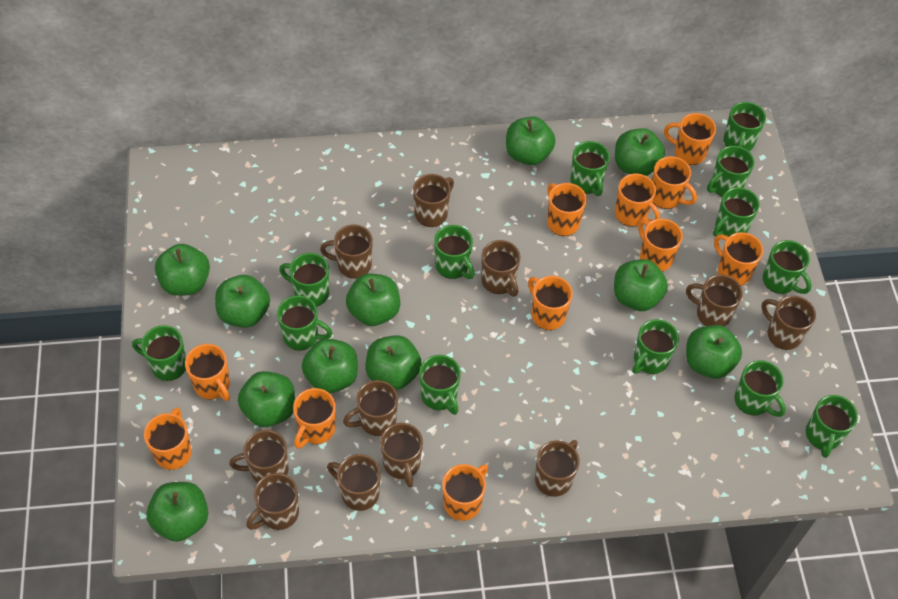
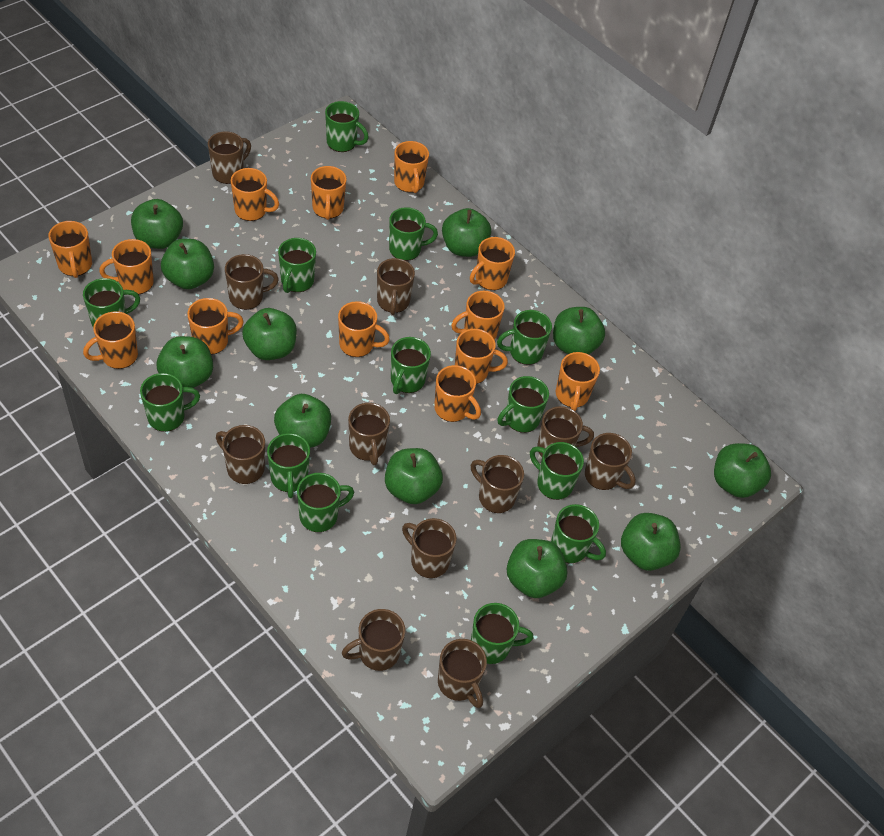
orange mug: 11 -> 13

